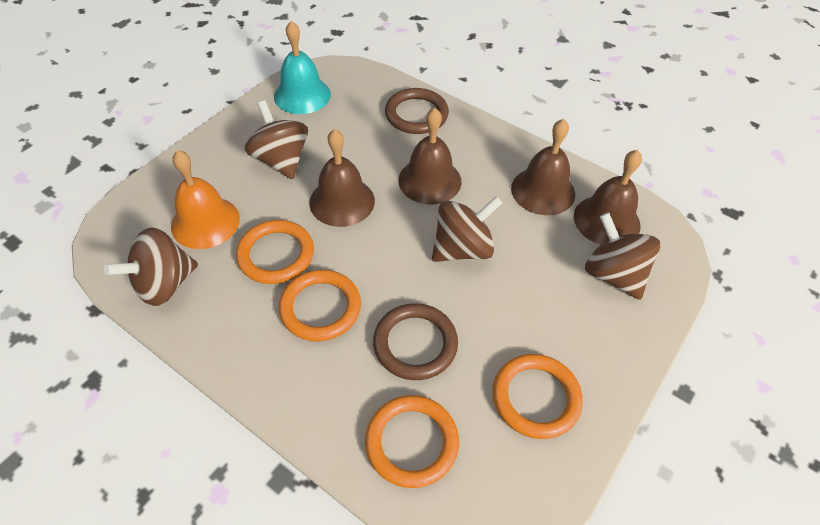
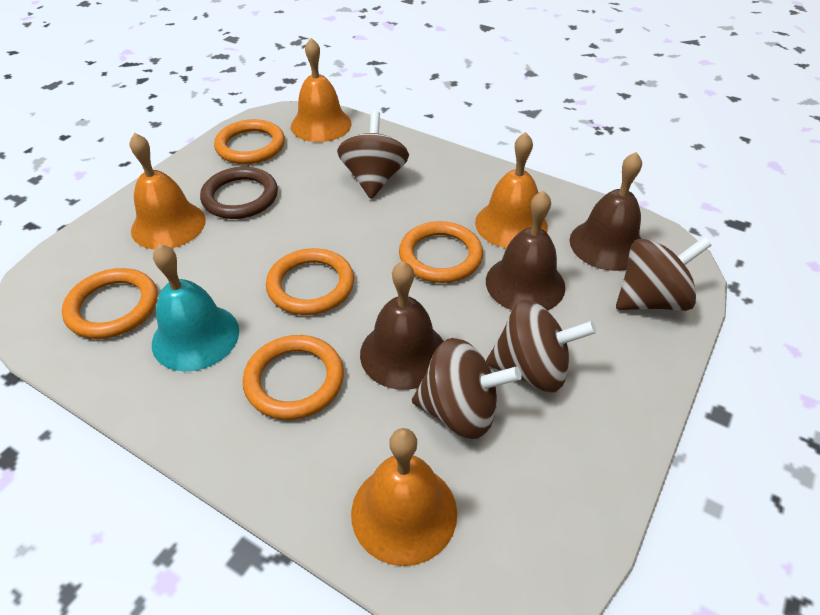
brown bell: 4 -> 3
brown ring: 2 -> 1
orange bell: 1 -> 4
orange ring: 4 -> 5

